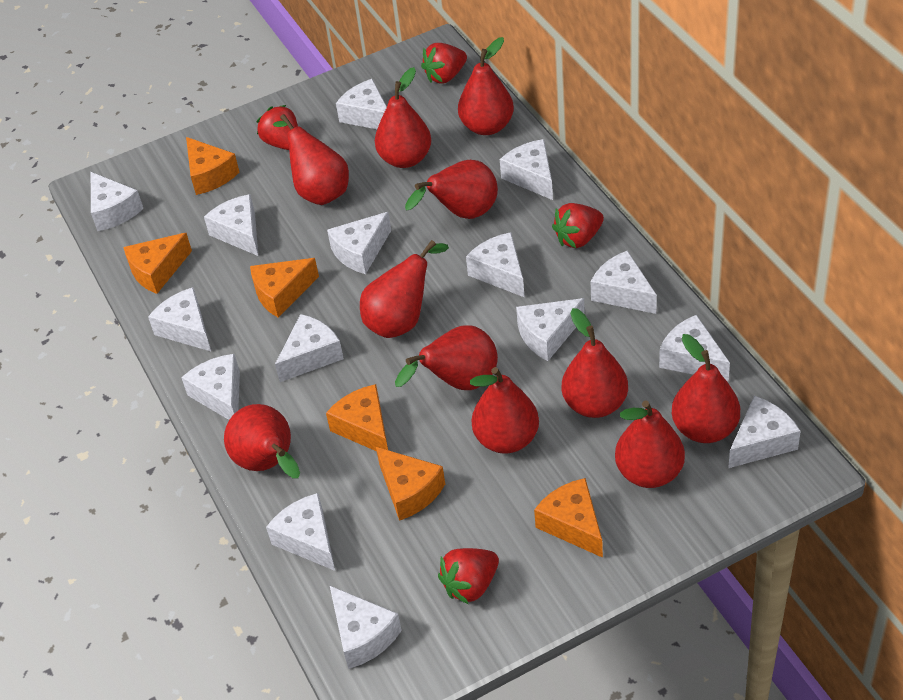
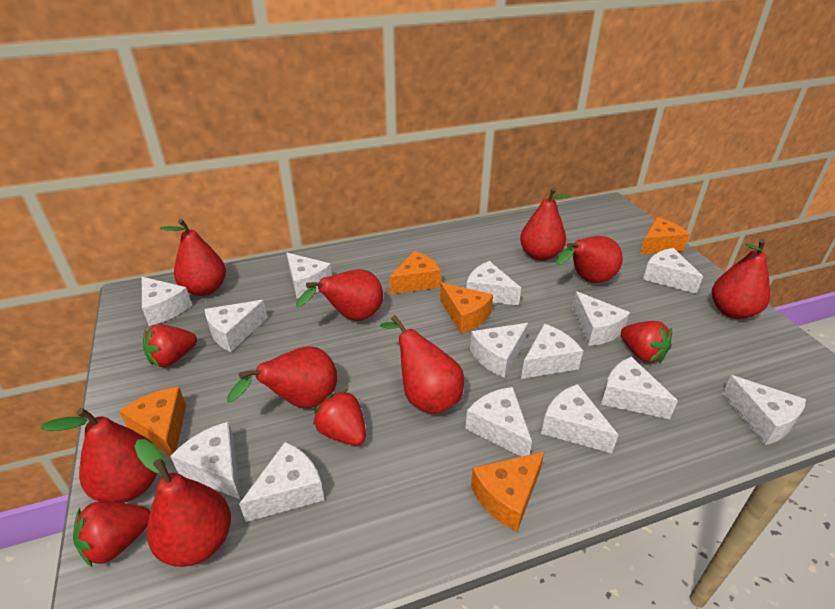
orange cheese: 6 -> 5
red pear: 11 -> 9
white cheese: 15 -> 14

